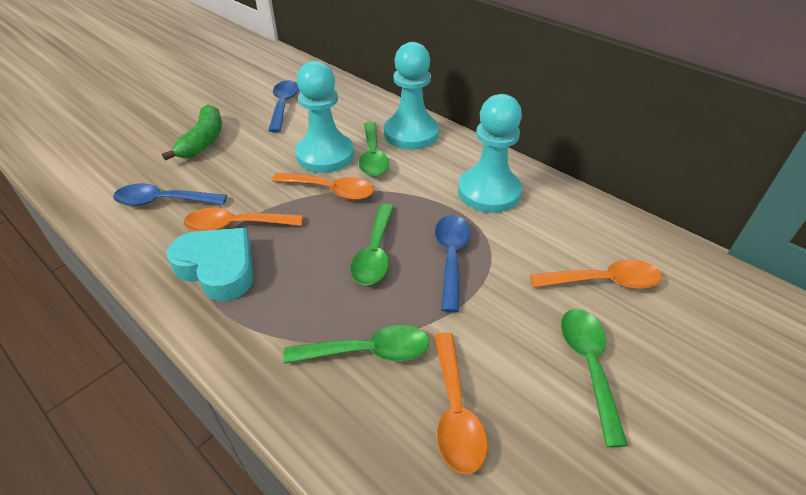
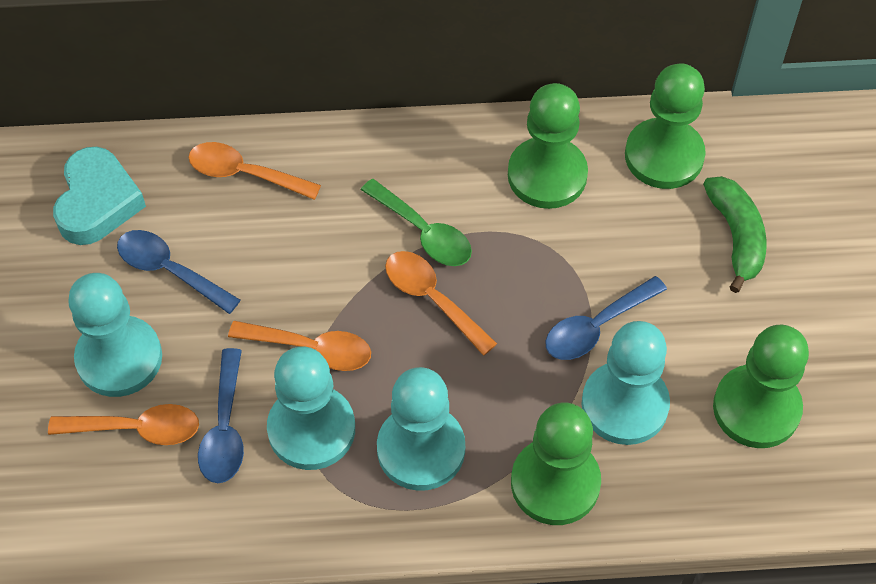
green pawn: 0 -> 4
green spoon: 4 -> 1
turquoise pawn: 3 -> 4

